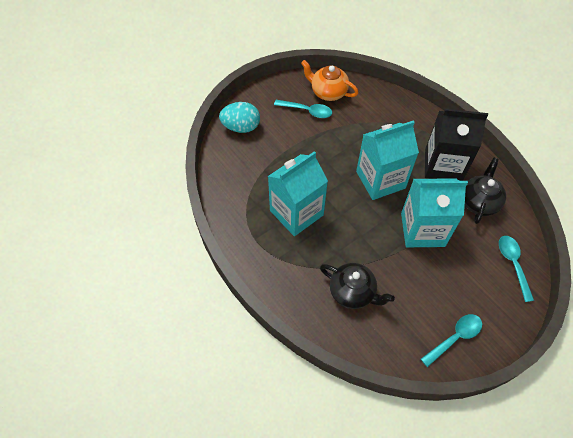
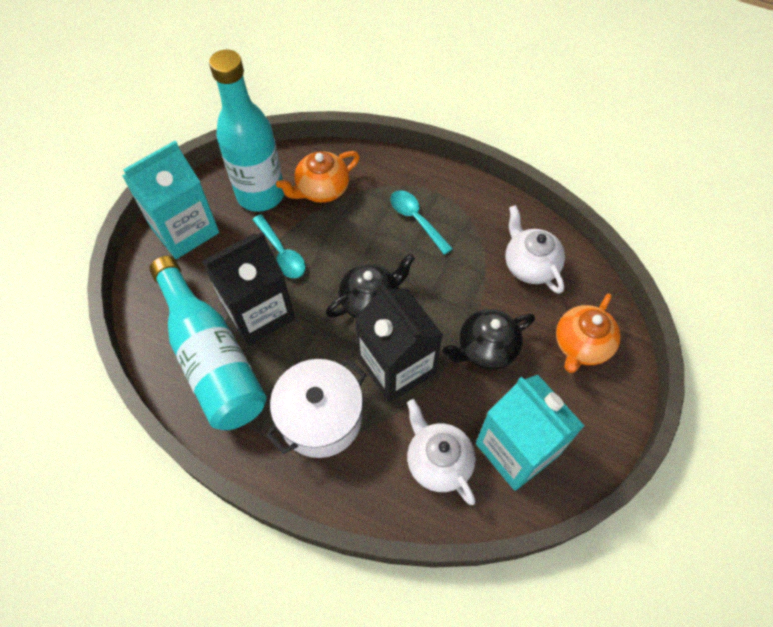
black carton: 1 -> 2
orange teapot: 1 -> 2
turquoise bottle: 0 -> 2
turquoise carton: 3 -> 2
turquoise egg: 1 -> 0
turquoise spoon: 3 -> 2
white pot: 0 -> 1
white teapot: 0 -> 2

